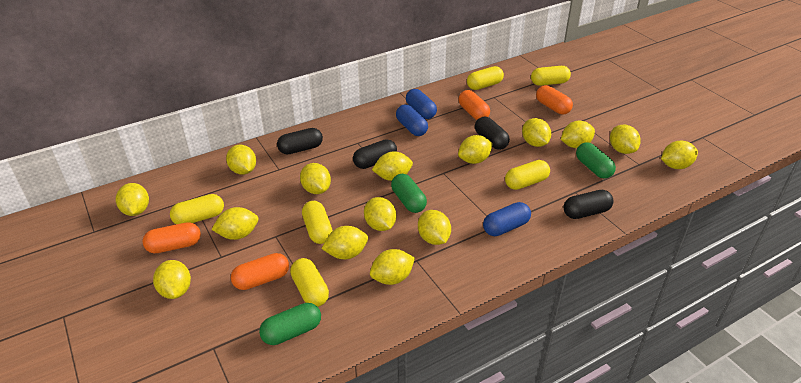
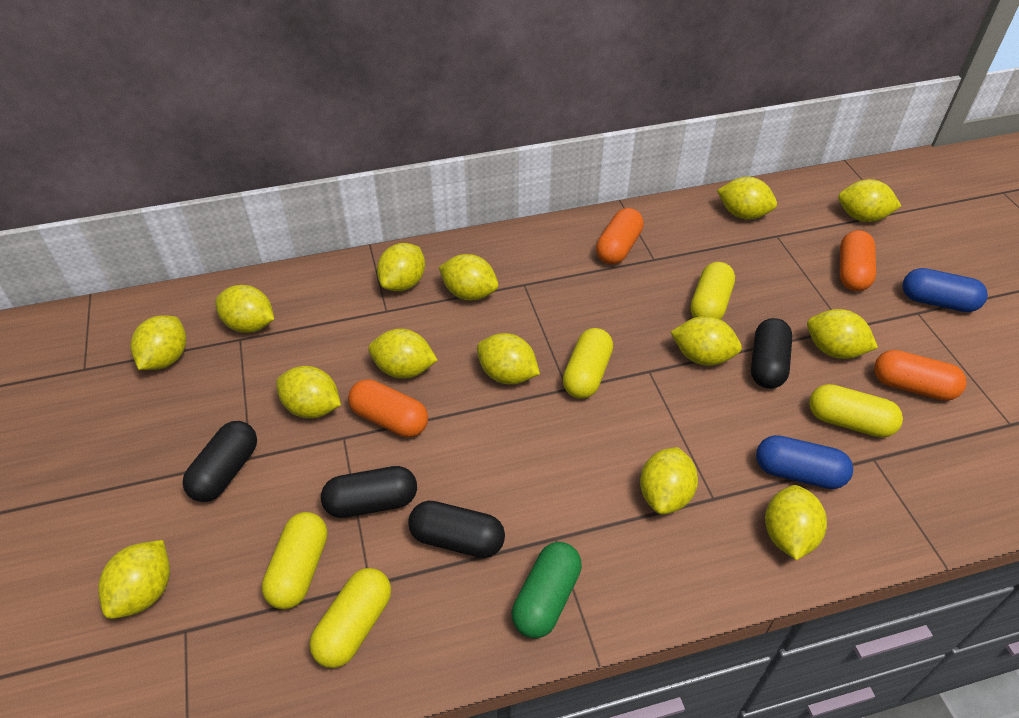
blue capsule: 3 -> 2
green capsule: 3 -> 1
yellow capsule: 6 -> 5
yellow lemon: 15 -> 14

